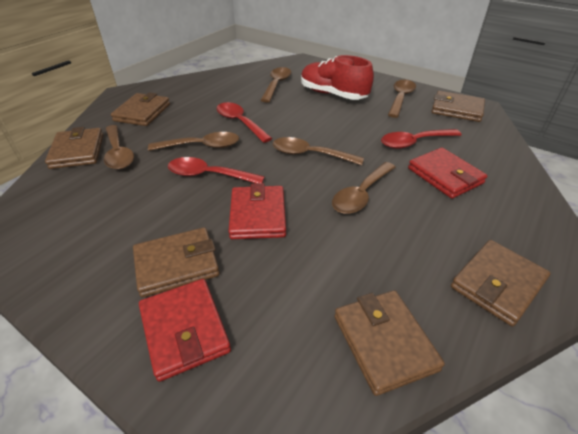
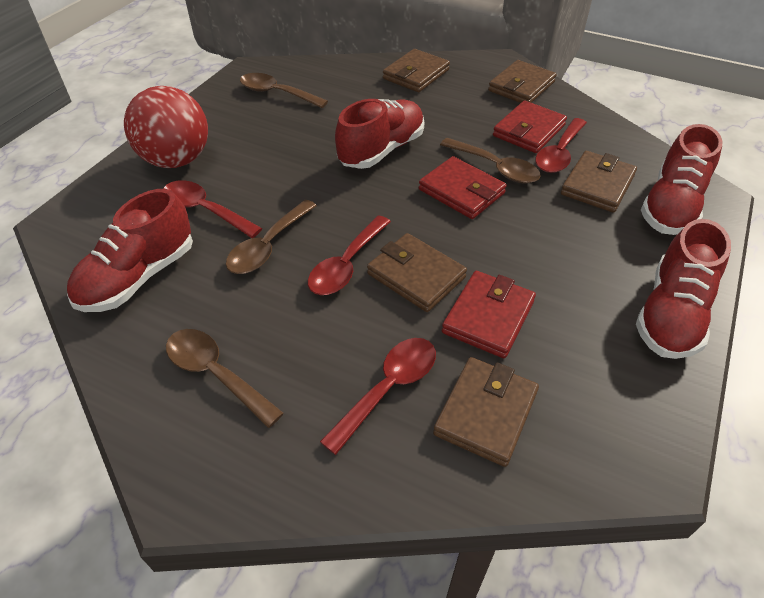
brown spoon: 6 -> 4
brown wallet: 6 -> 5
red ball: 0 -> 1
red shoe: 1 -> 4
red spoon: 3 -> 4

